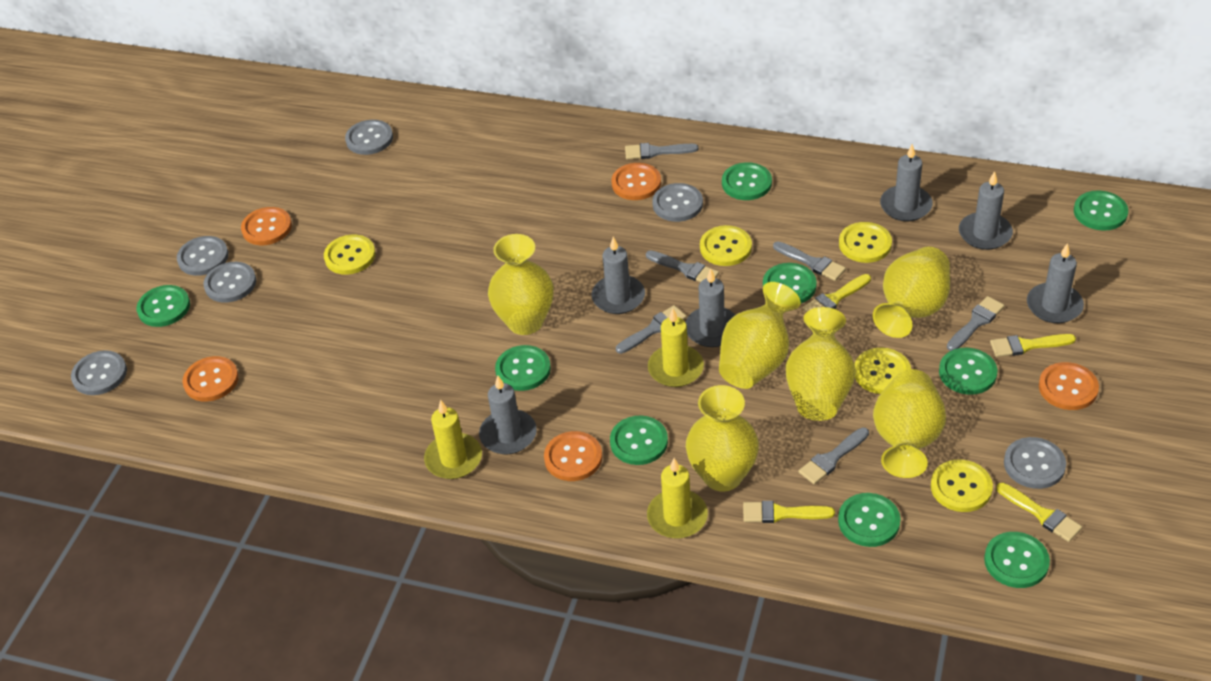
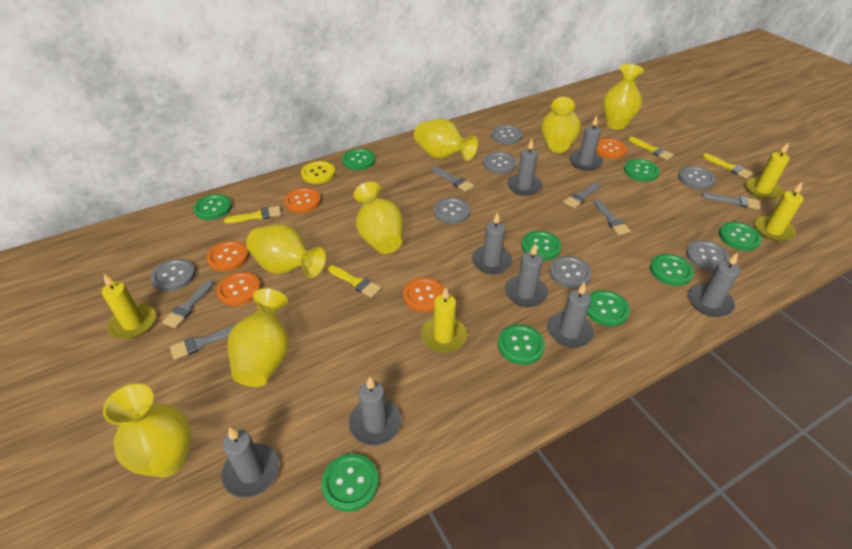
grey button: 6 -> 7
grey candle: 6 -> 8
yellow button: 5 -> 1
yellow candle: 3 -> 4
yellow vase: 6 -> 7

